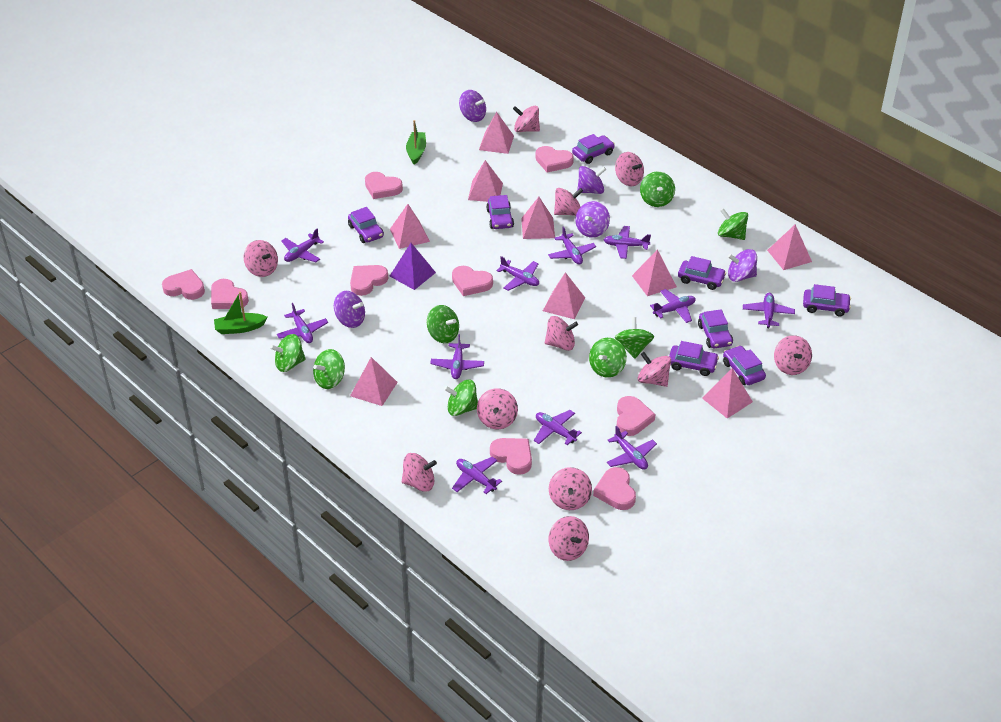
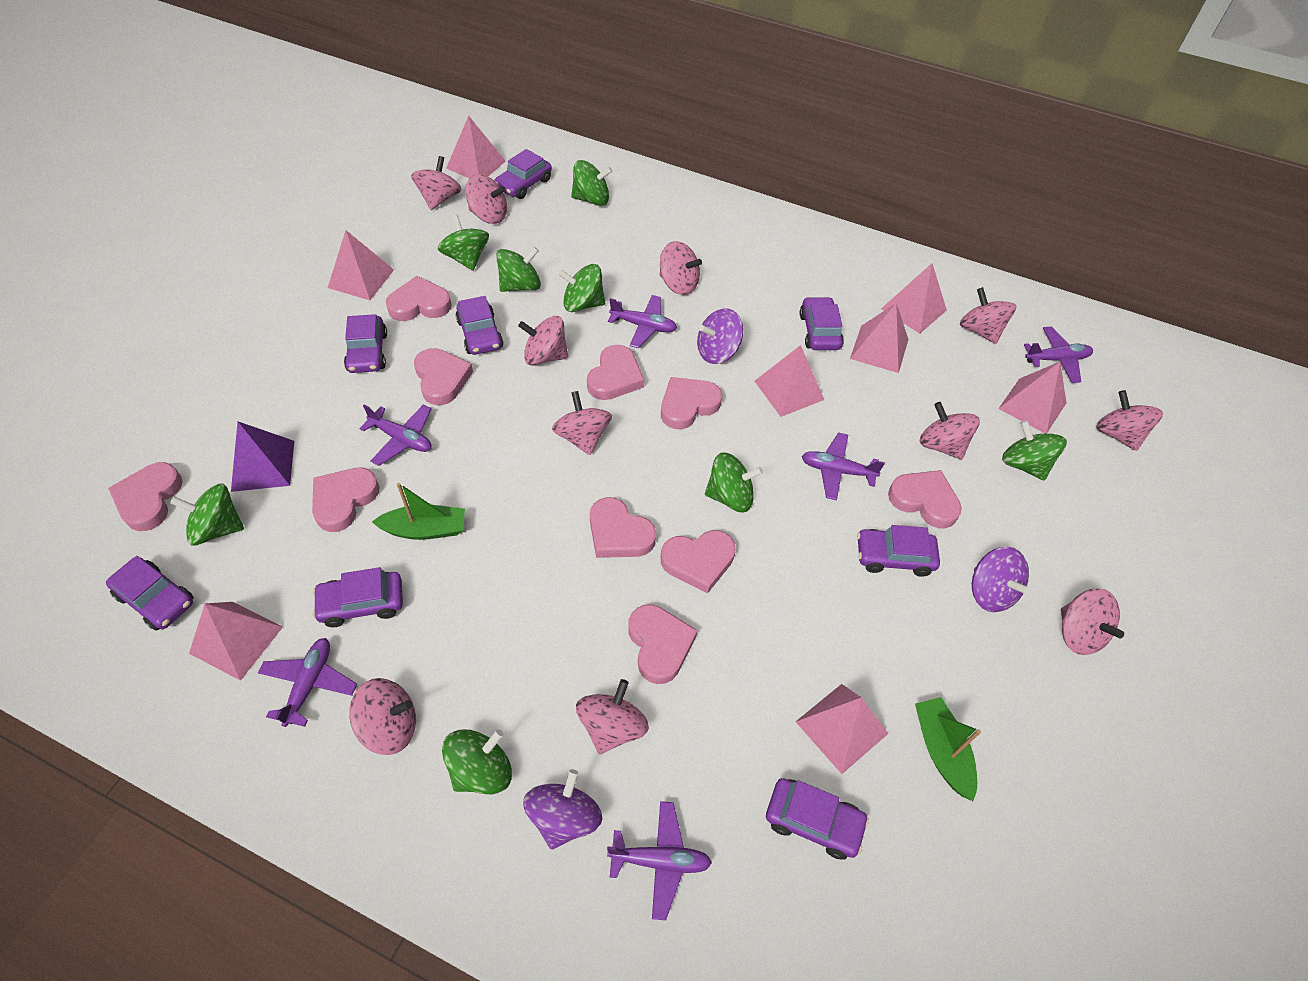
pink heart: 9 -> 10
pink pyramid: 9 -> 8
purple plane: 11 -> 6
purple spinning top: 5 -> 3

